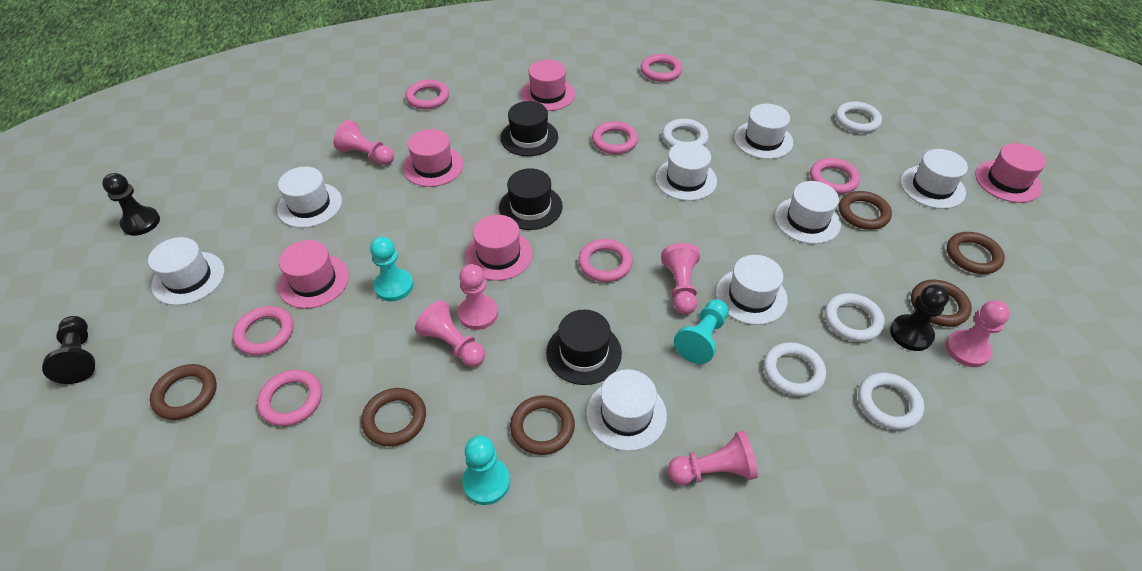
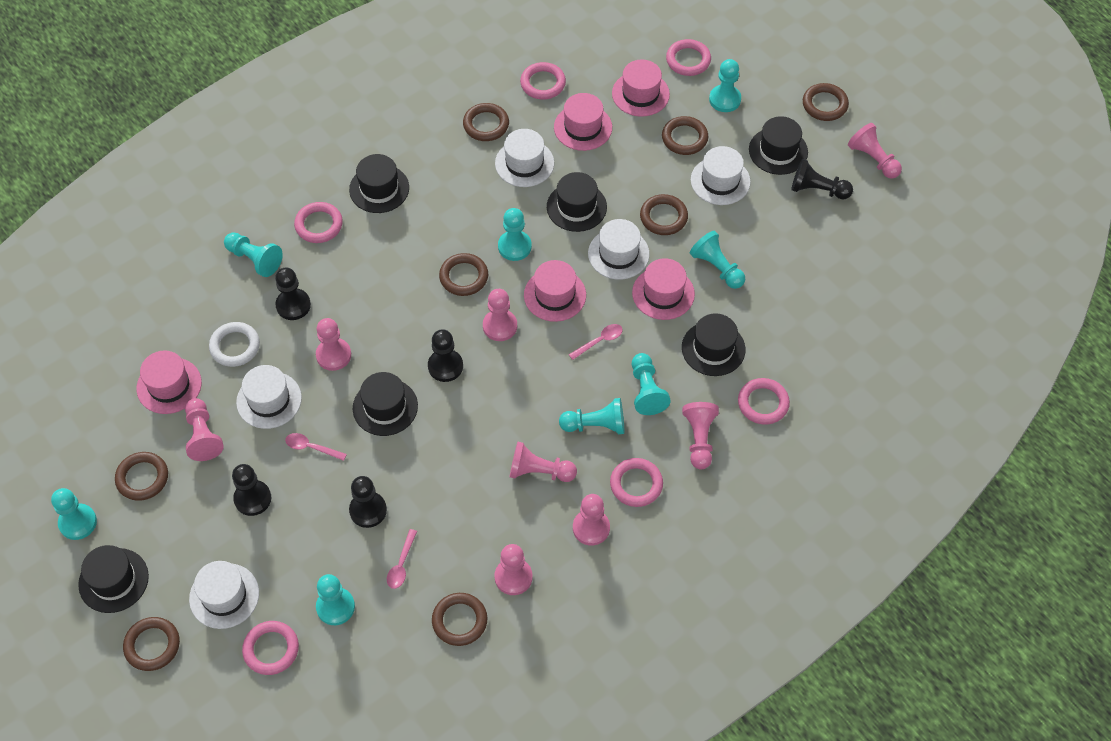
black hat: 3 -> 6
black pawn: 3 -> 5
brown ring: 6 -> 8
pink pawn: 6 -> 8
pink ring: 7 -> 6
pink spoon: 0 -> 3
turquoise pawn: 3 -> 8
white hat: 8 -> 5
white ring: 5 -> 1

